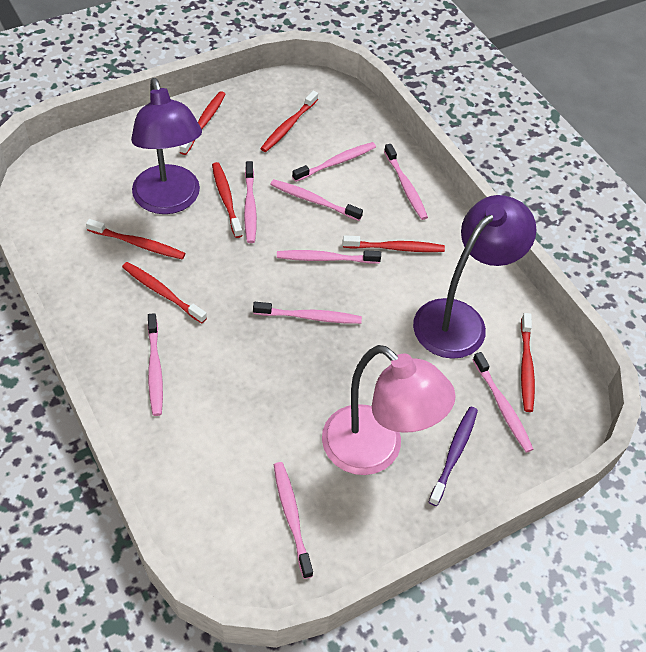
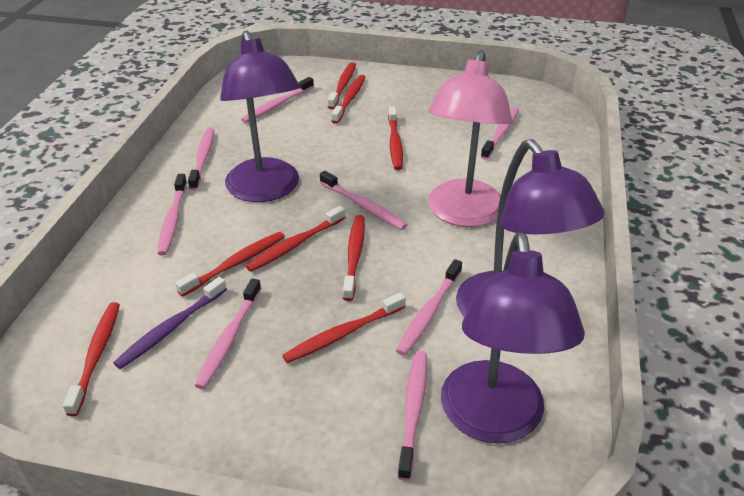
pink toothbrush: 9 -> 8
purple lamp: 2 -> 3
red toothbrush: 7 -> 8

